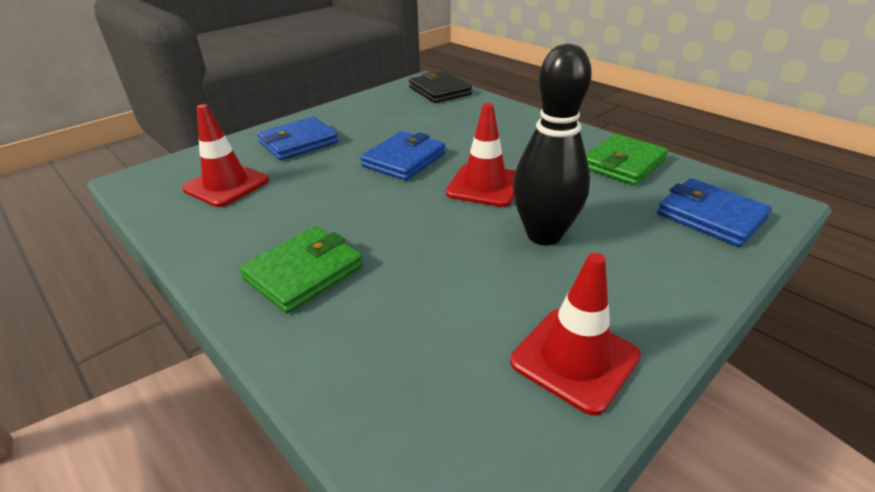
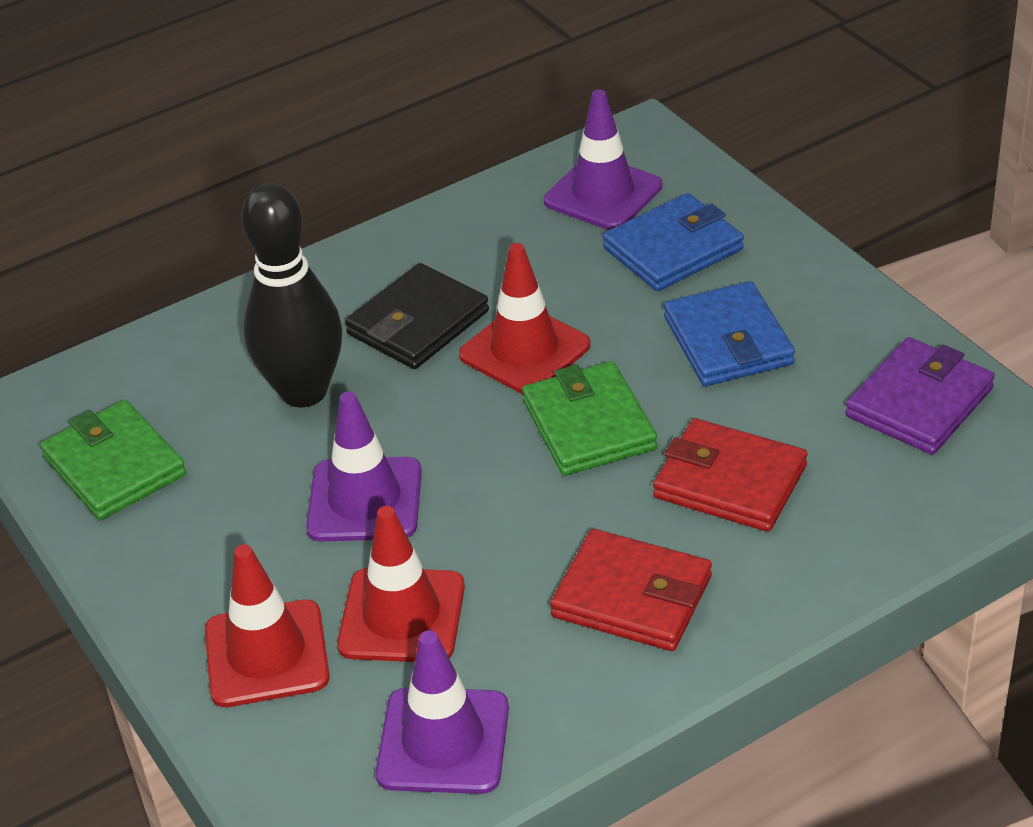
blue wallet: 3 -> 2
purple traffic cone: 0 -> 3
purple wallet: 0 -> 1
red wallet: 0 -> 2

